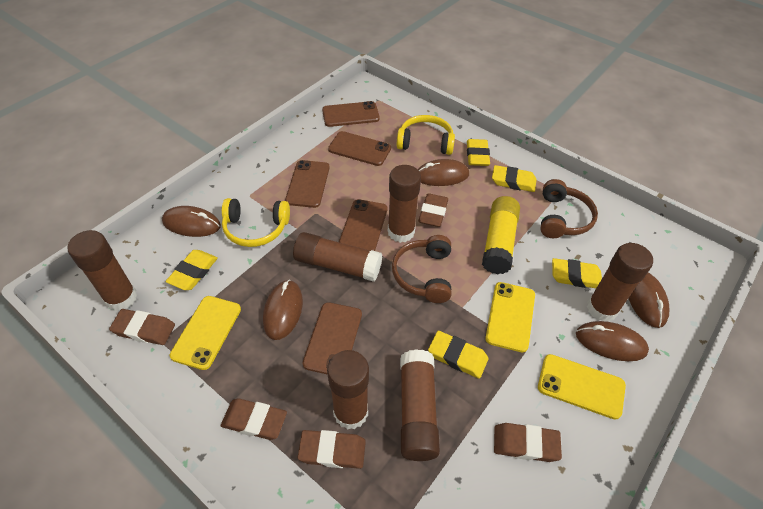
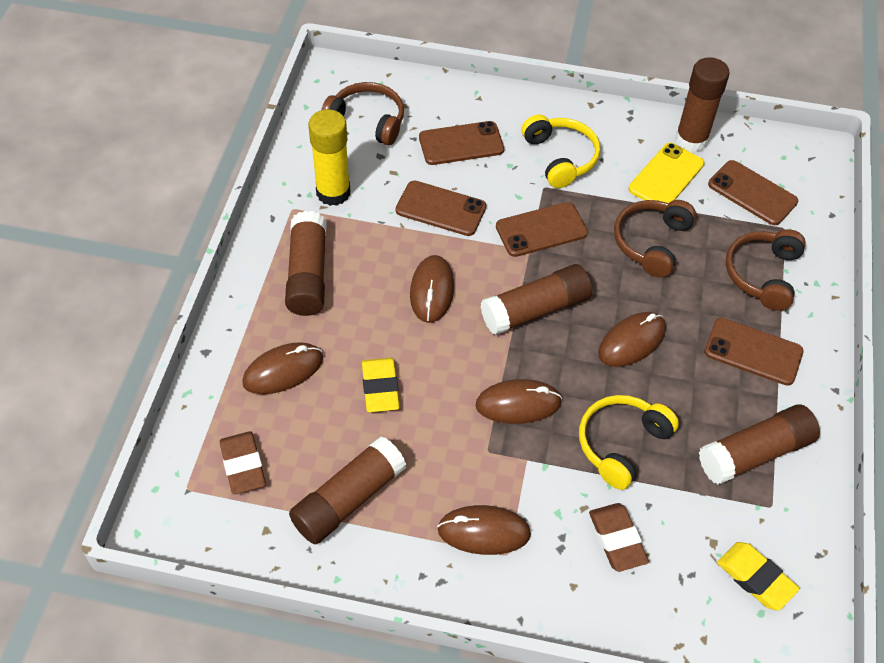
brown eraser: 5 -> 2
brown glue stick: 6 -> 5
brown headphones: 2 -> 3
yellow eraser: 5 -> 2
yellow phone: 3 -> 1

